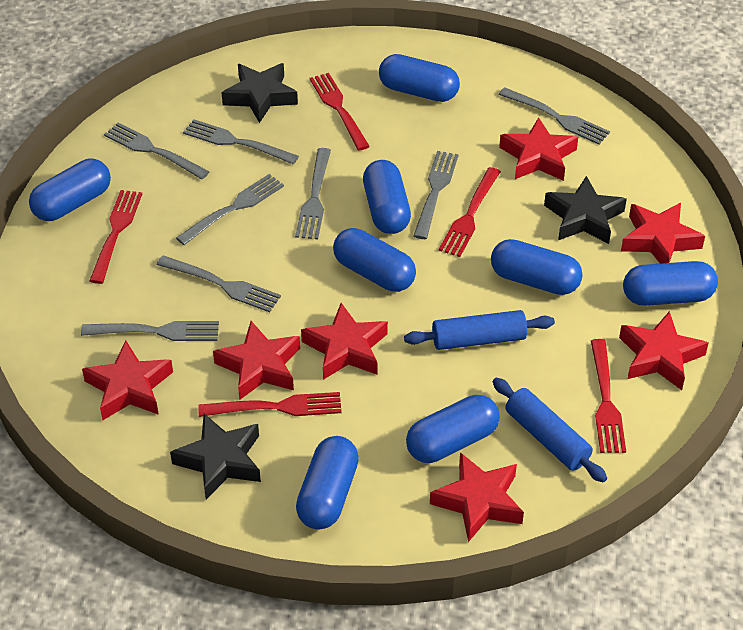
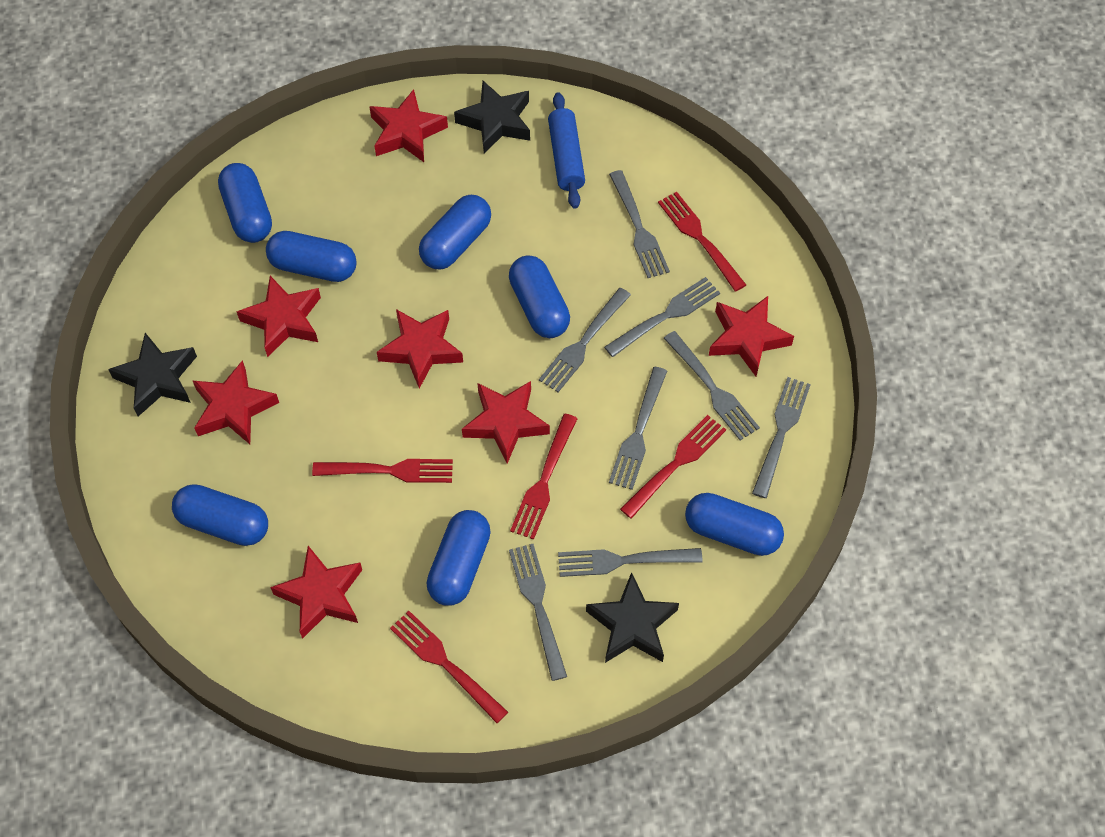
blue capsule: 8 -> 7
blue rolling pin: 2 -> 1

